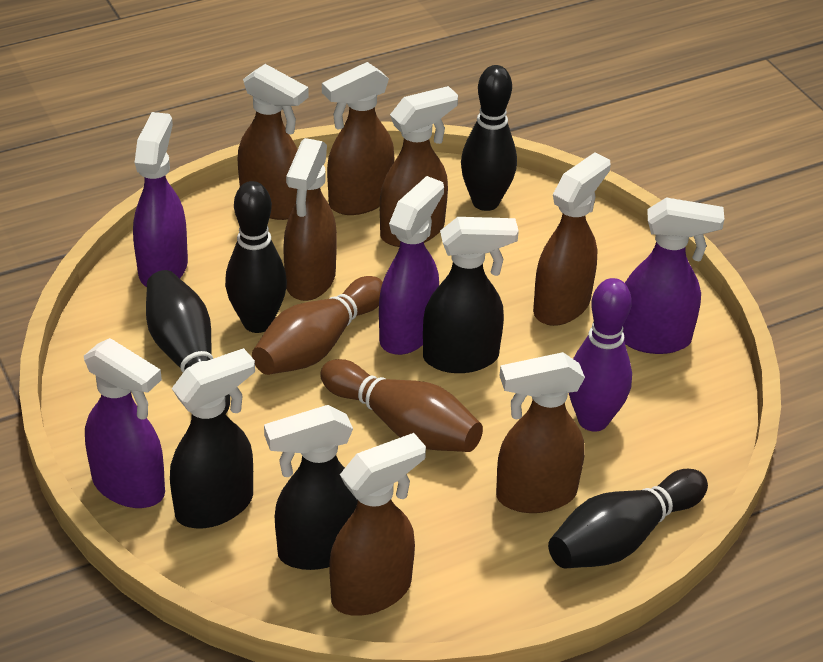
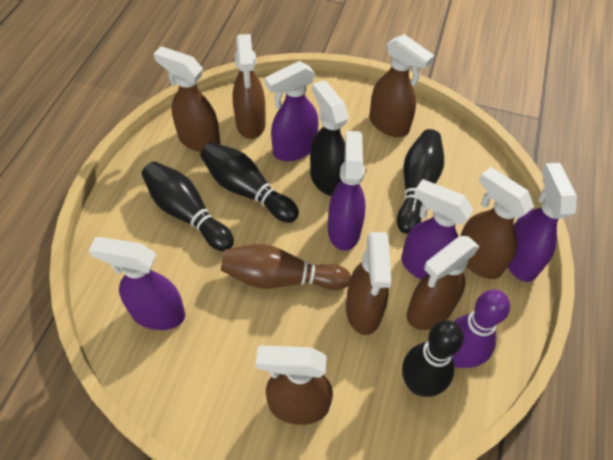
black spray bottle: 3 -> 1
brown bowling pin: 2 -> 1
purple spray bottle: 4 -> 5

